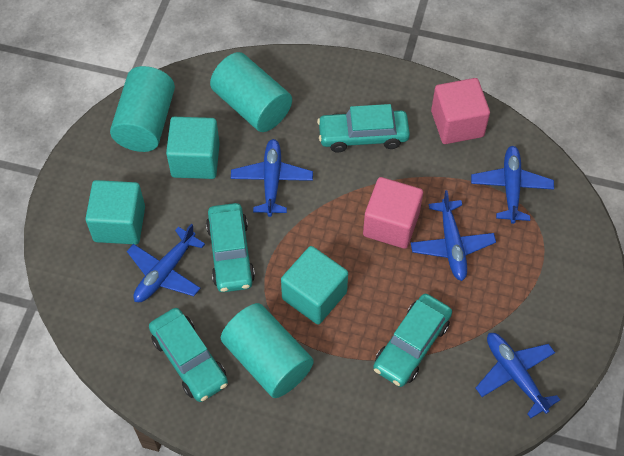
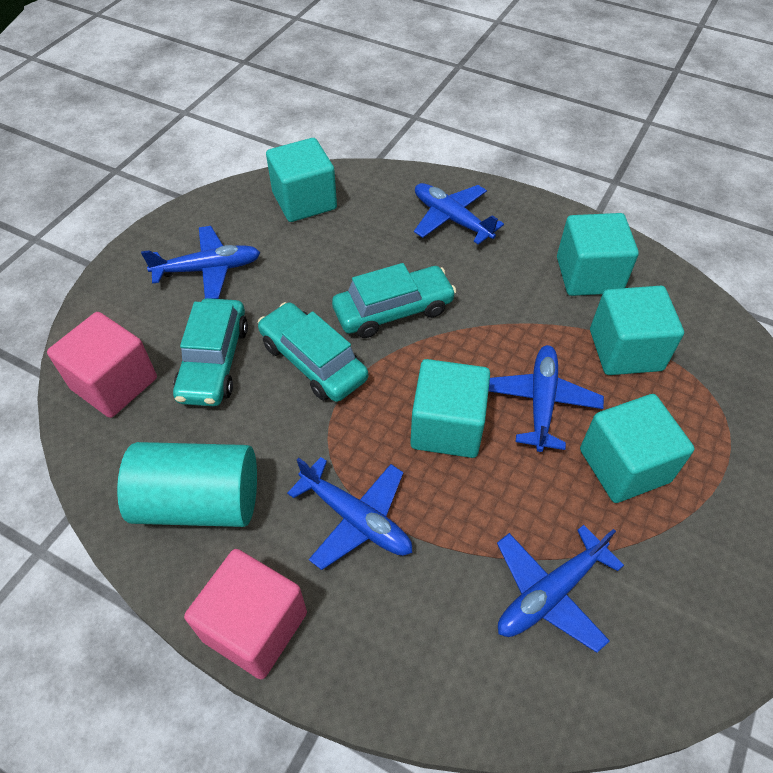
turquoise car: 4 -> 3
turquoise cube: 3 -> 5
turquoise cylinder: 3 -> 1

